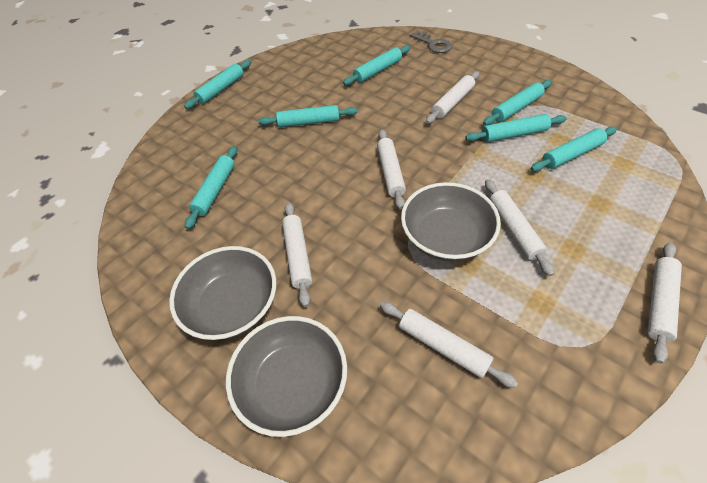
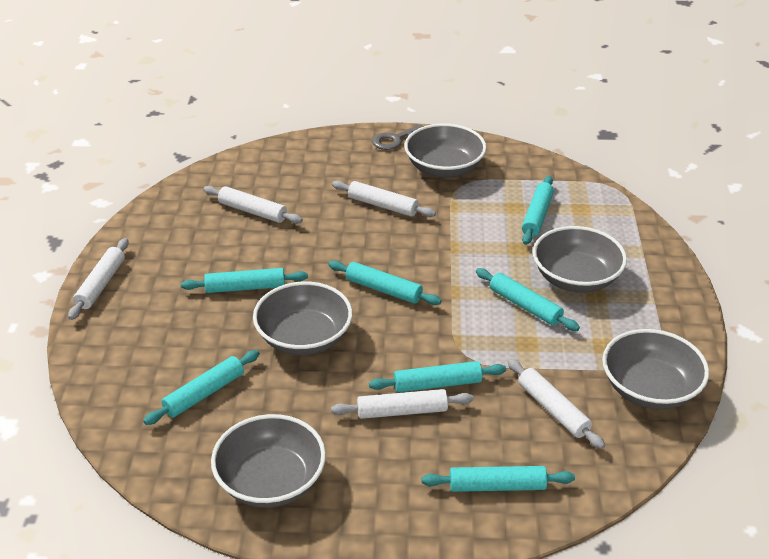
grey bowl: 3 -> 5
white rolling pin: 6 -> 5

